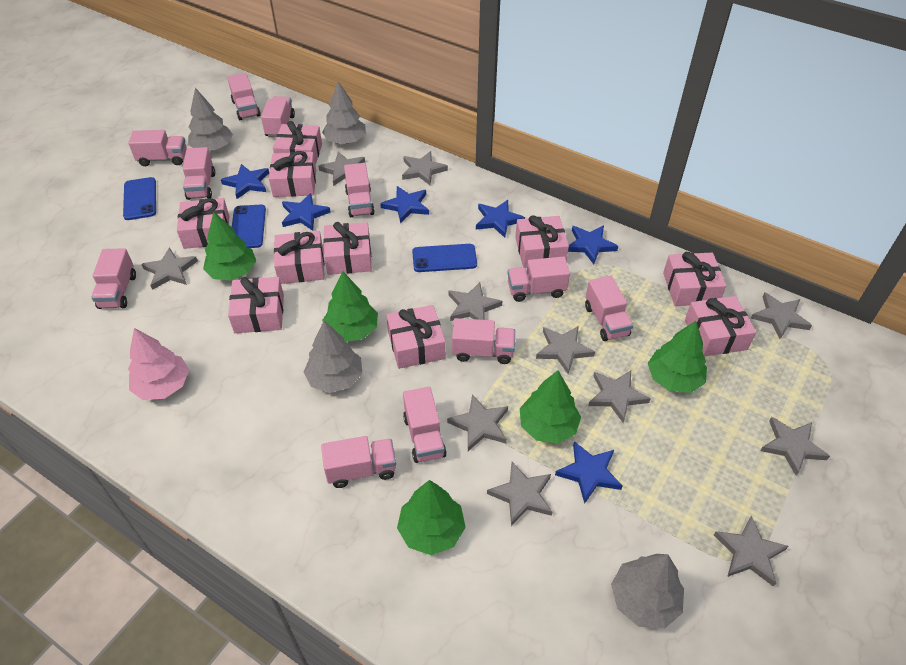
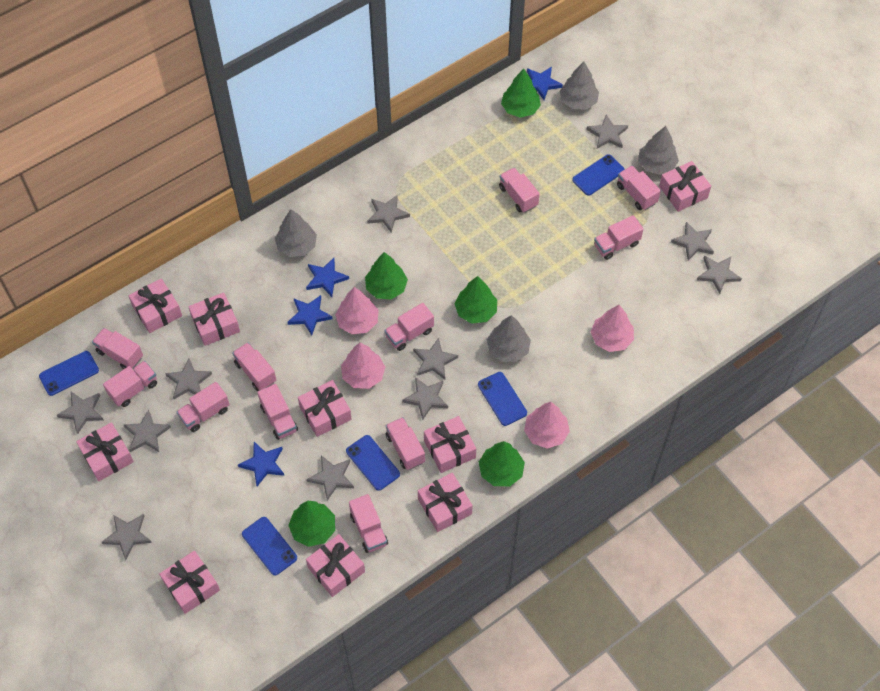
blue phone: 3 -> 5
blue star: 6 -> 4
pink gift: 10 -> 9
pink tree: 1 -> 4

